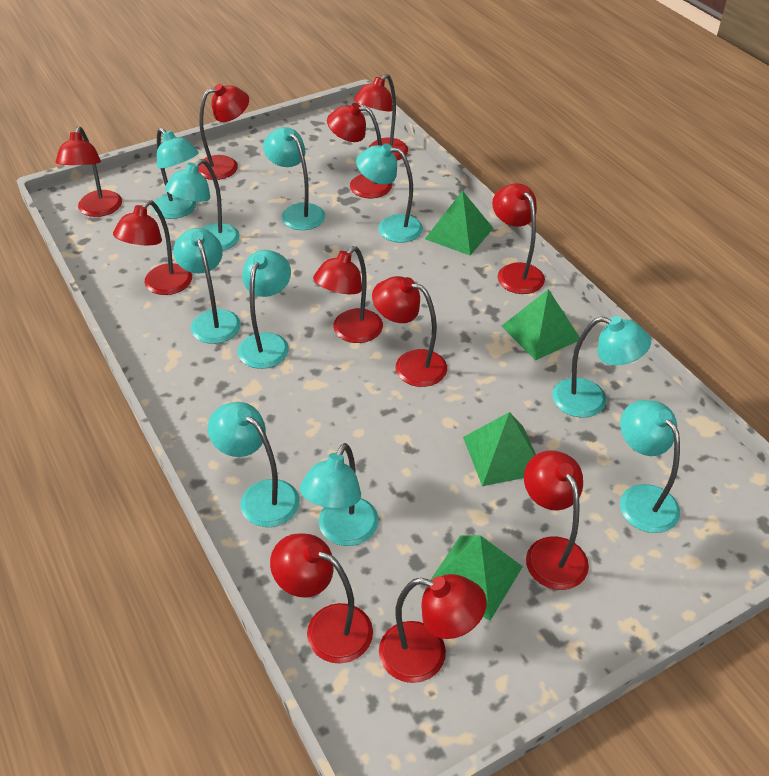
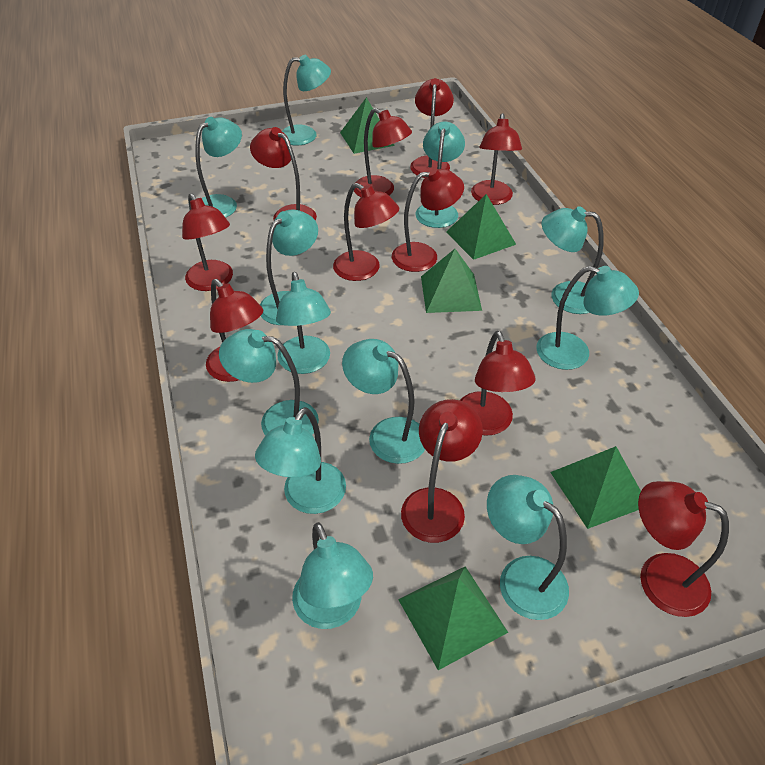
green pyramid: 4 -> 5
turquoise lamp: 10 -> 12

